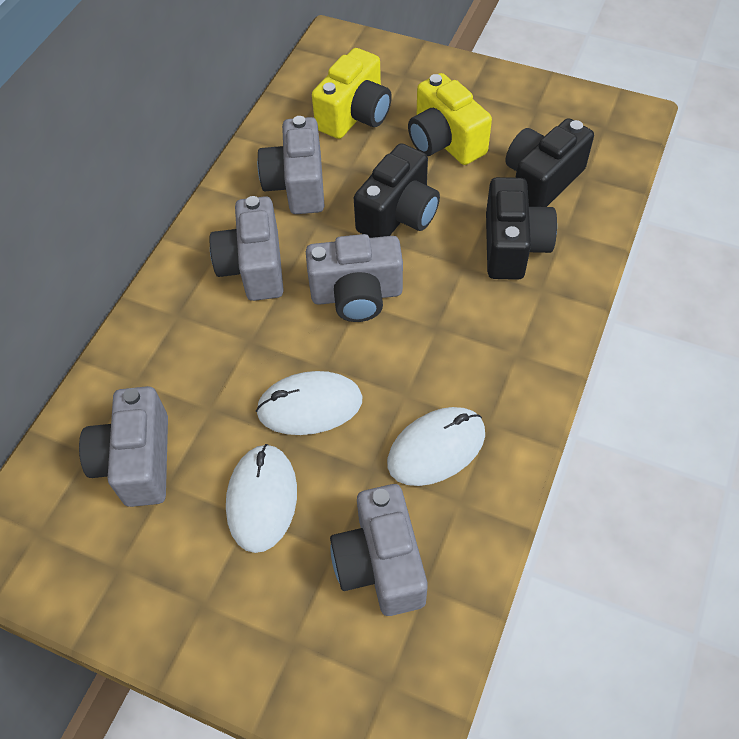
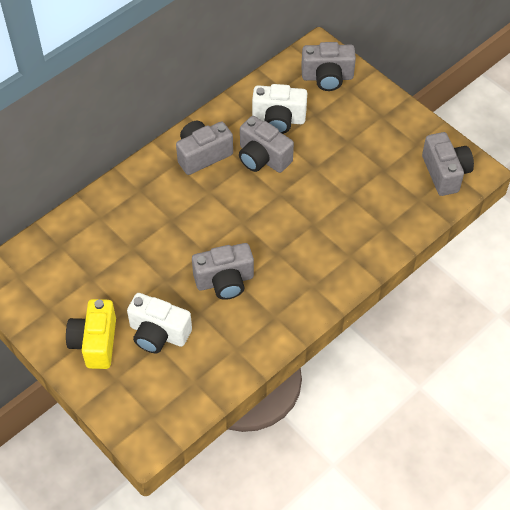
black camera: 3 -> 0
white camera: 0 -> 2
white mouse: 3 -> 0
yellow camera: 2 -> 1

